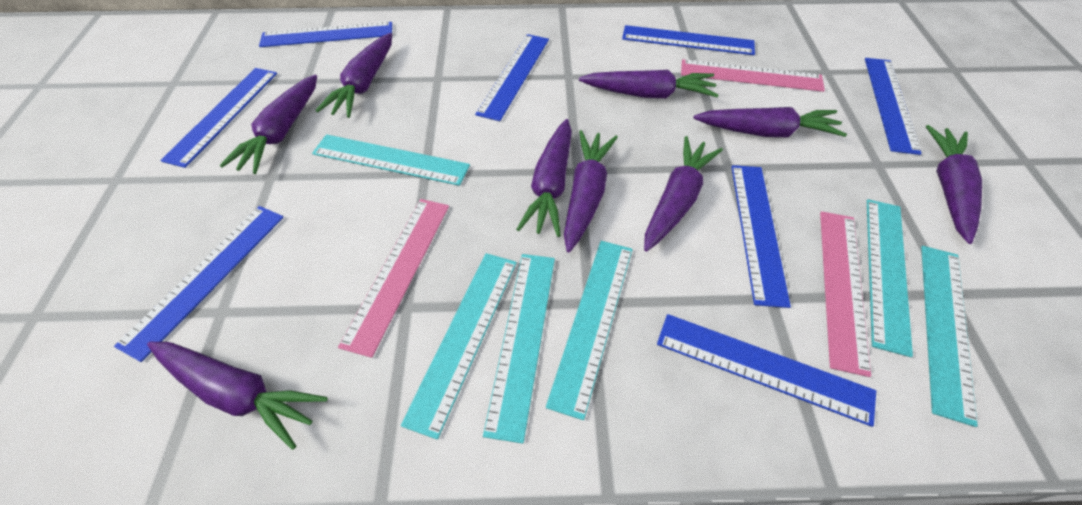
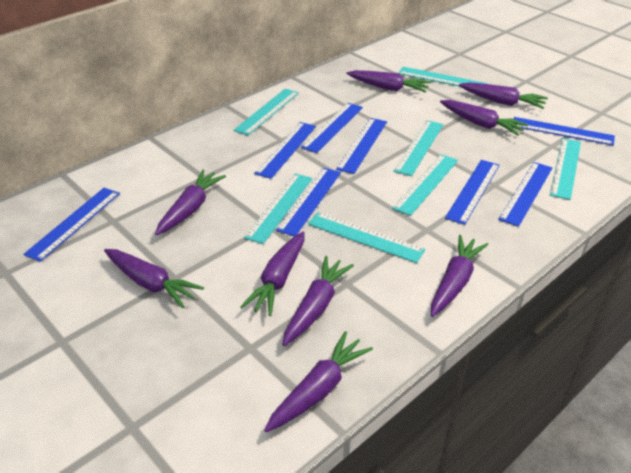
pink ruler: 3 -> 0
turquoise ruler: 6 -> 7

